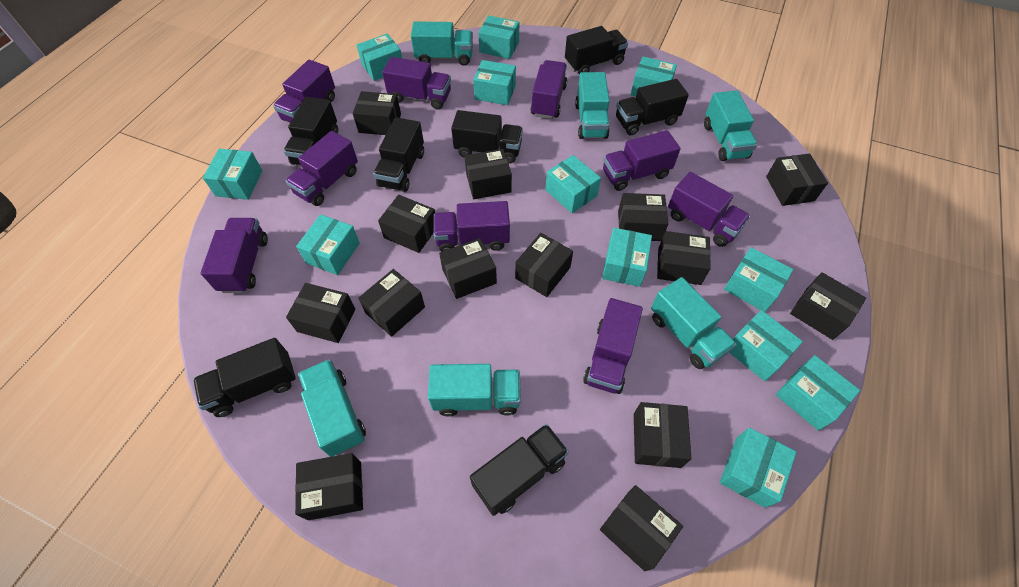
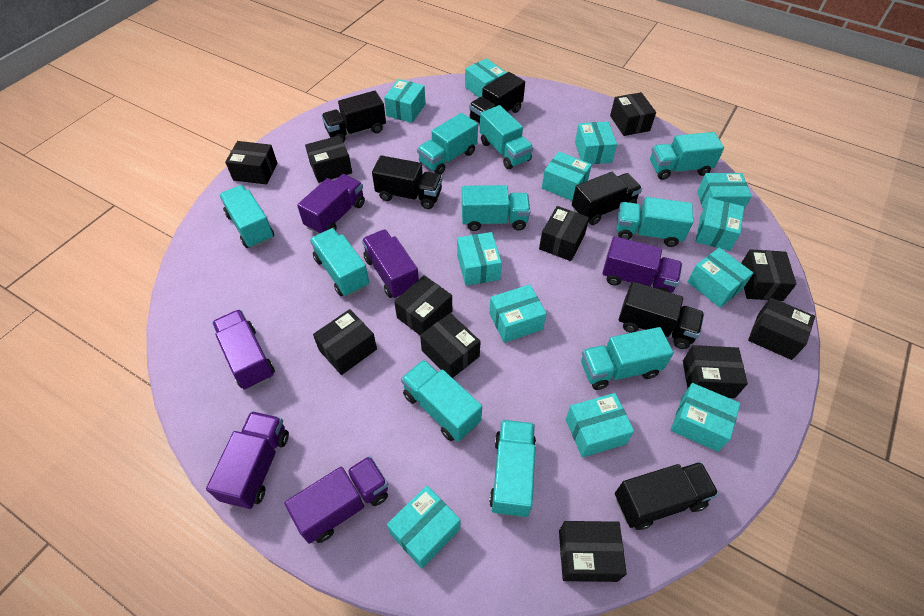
black box: 14 -> 11
black truck: 7 -> 6
purple truck: 9 -> 6
turquoise truck: 6 -> 10

